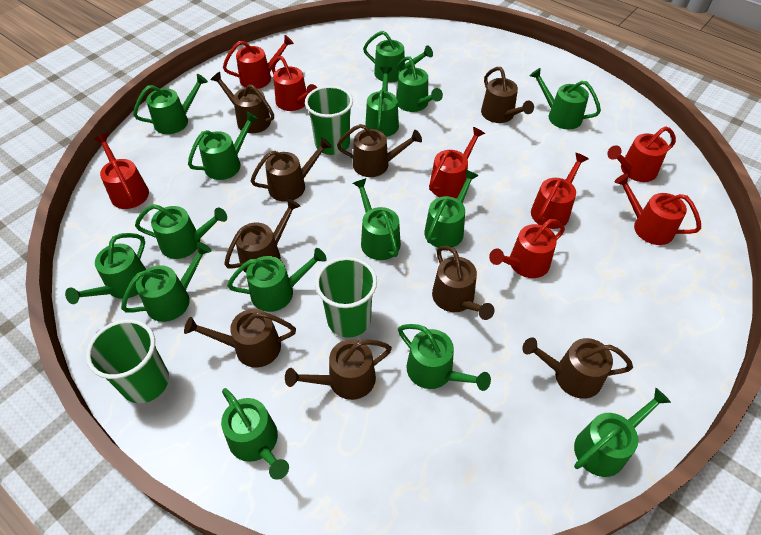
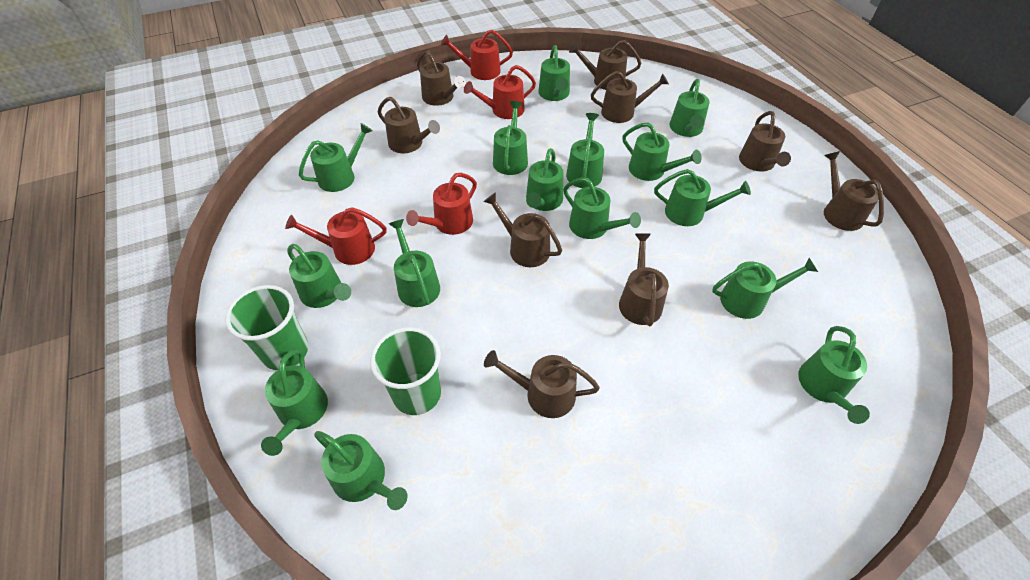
green cup: 3 -> 2
red watering can: 8 -> 4

